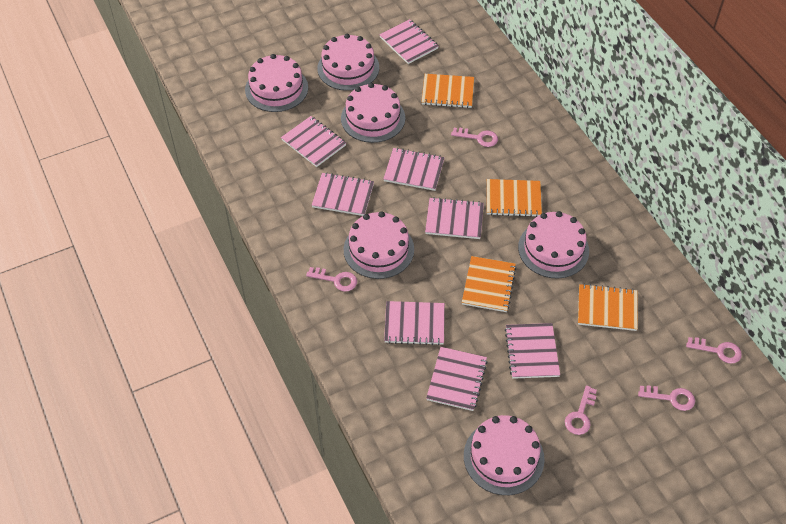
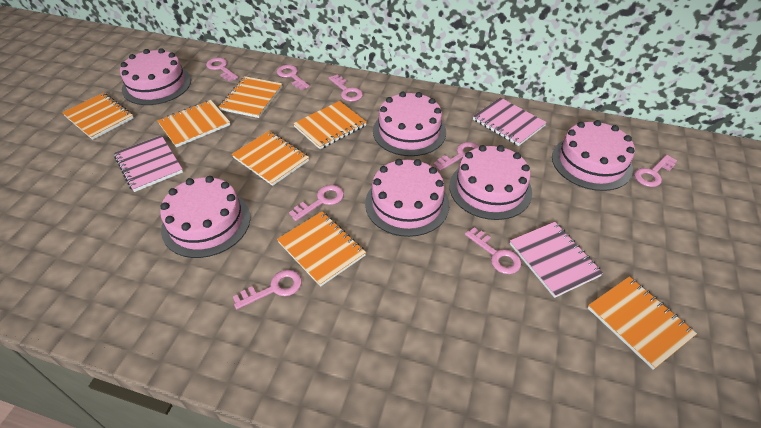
orange notebook: 4 -> 7
pink key: 5 -> 8
pink notebook: 8 -> 3

